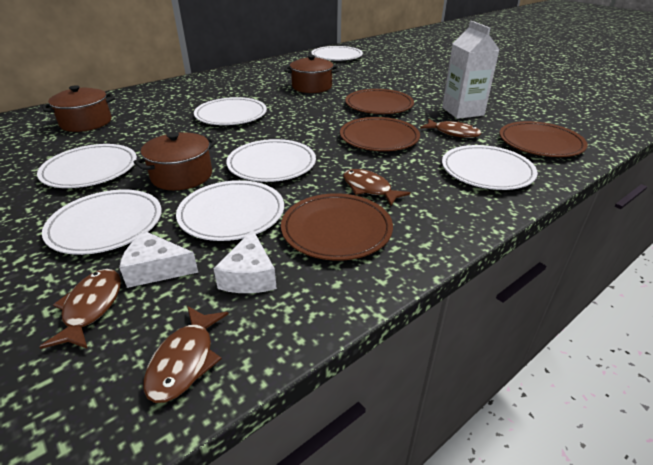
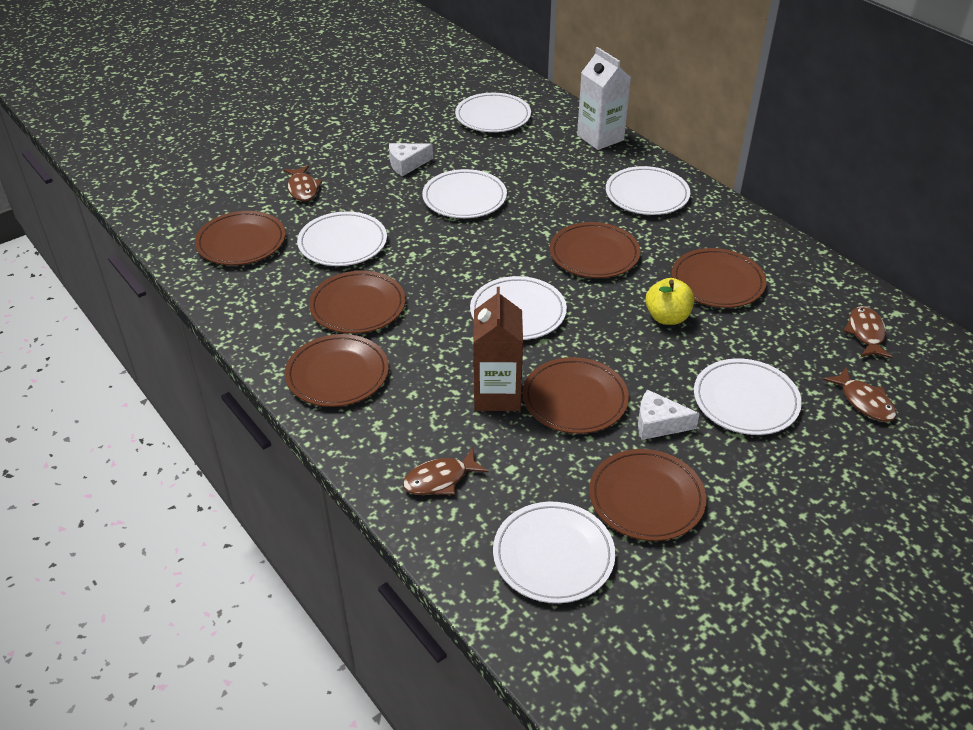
brown carton: 0 -> 1
brown plate: 4 -> 7
brown pot: 3 -> 0
yellow apple: 0 -> 1

